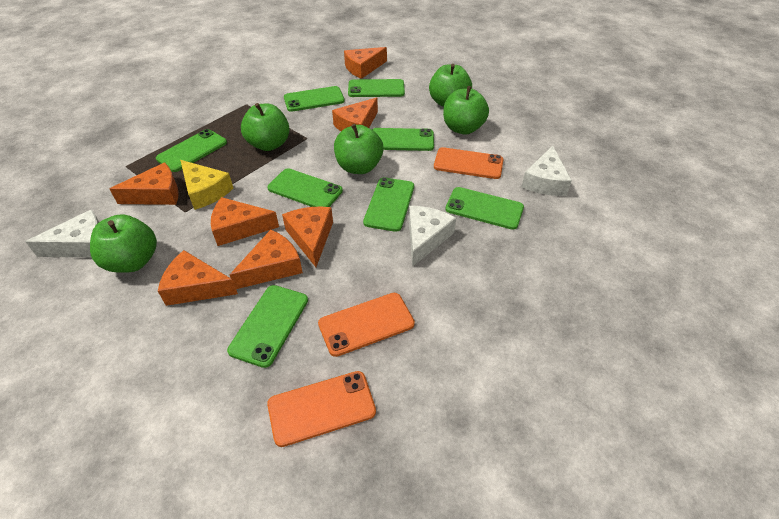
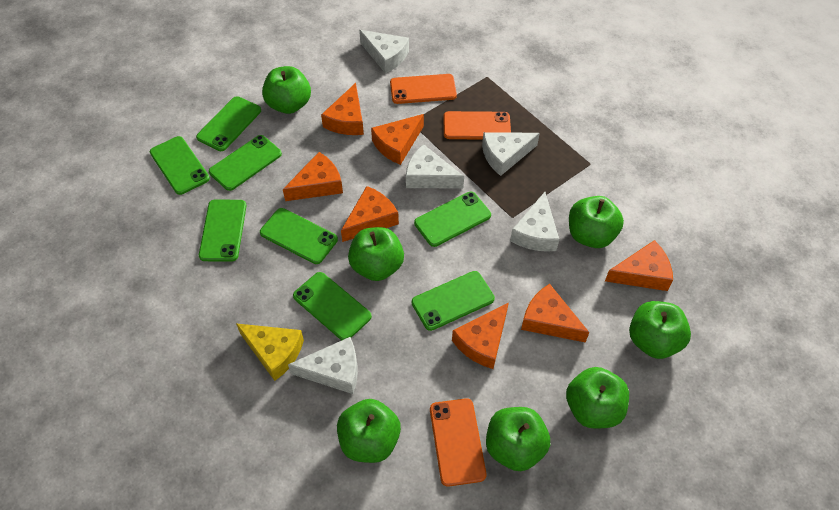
green apple: 5 -> 7
white cheese: 3 -> 5

